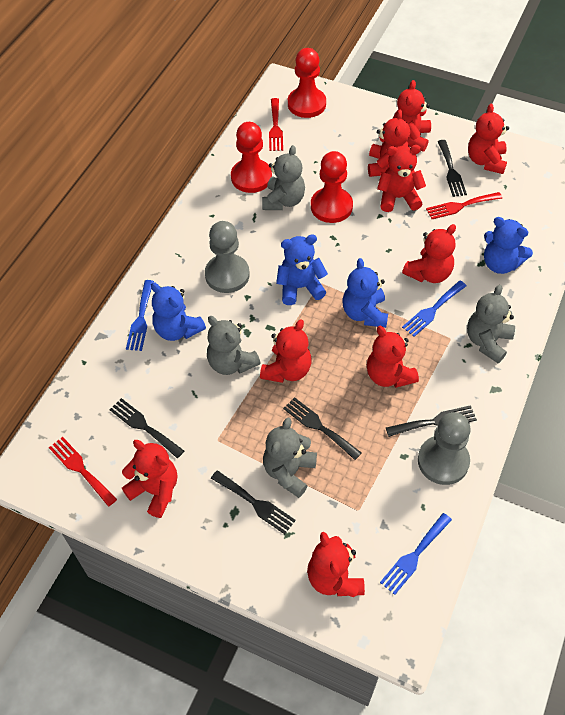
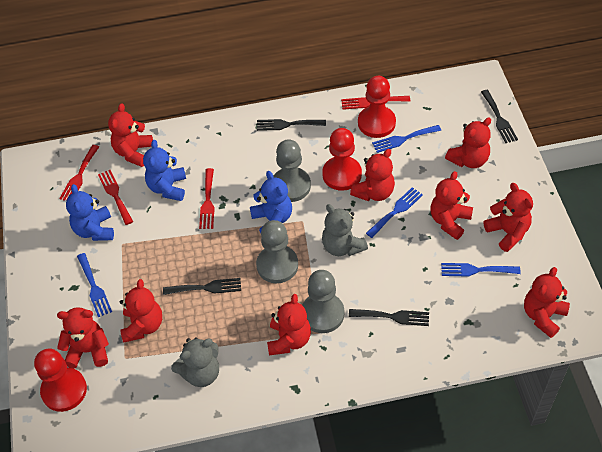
black fork: 5 -> 4
blue fork: 3 -> 4
blue teddy bear: 4 -> 3
grey pawn: 2 -> 3
grey teddy bear: 4 -> 2
red fork: 3 -> 4

